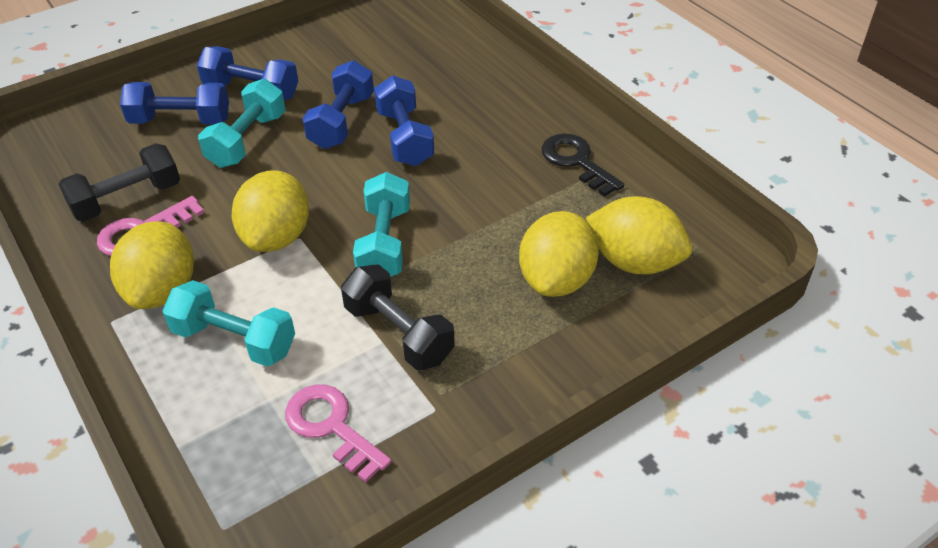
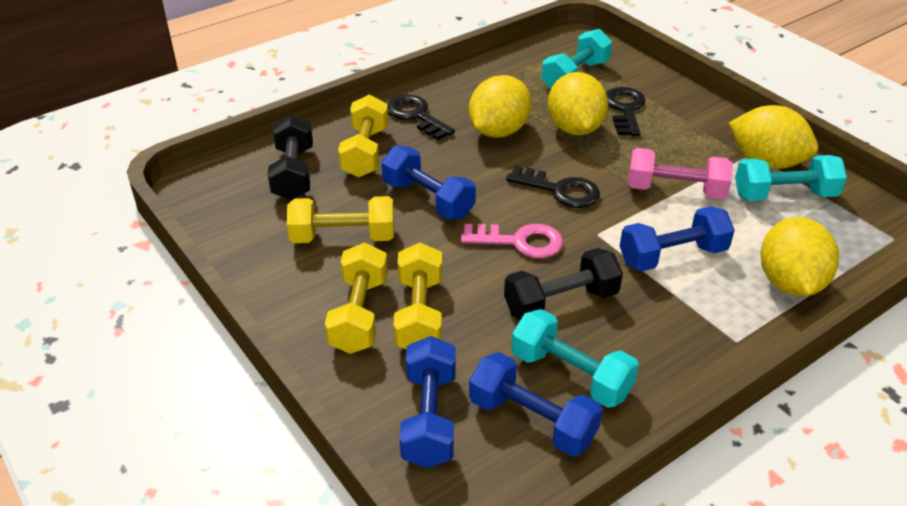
black key: 1 -> 3
pink dumbbell: 0 -> 1
pink key: 2 -> 1
yellow dumbbell: 0 -> 4

